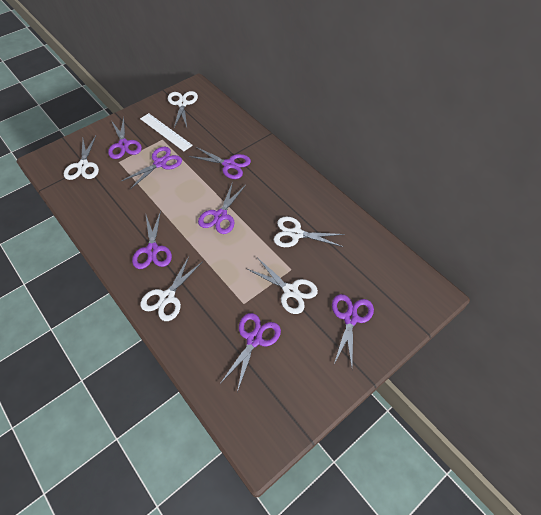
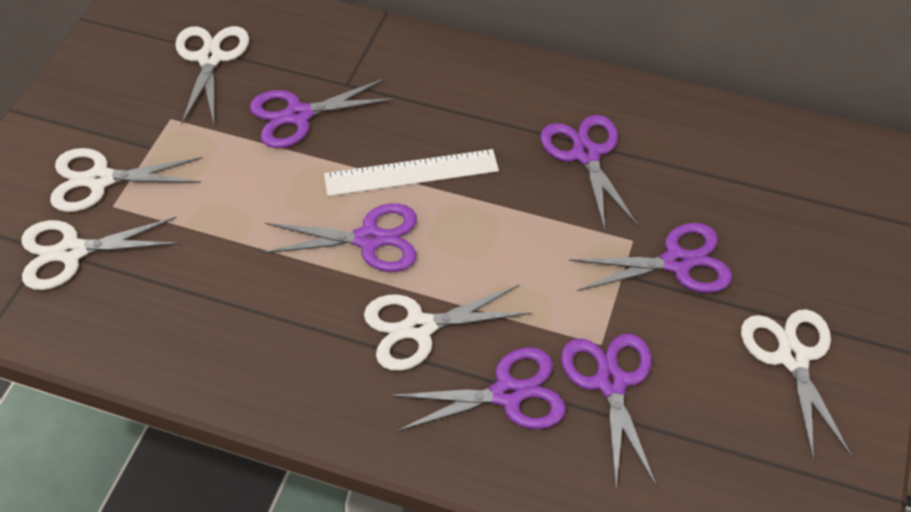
purple scissors: 7 -> 6

